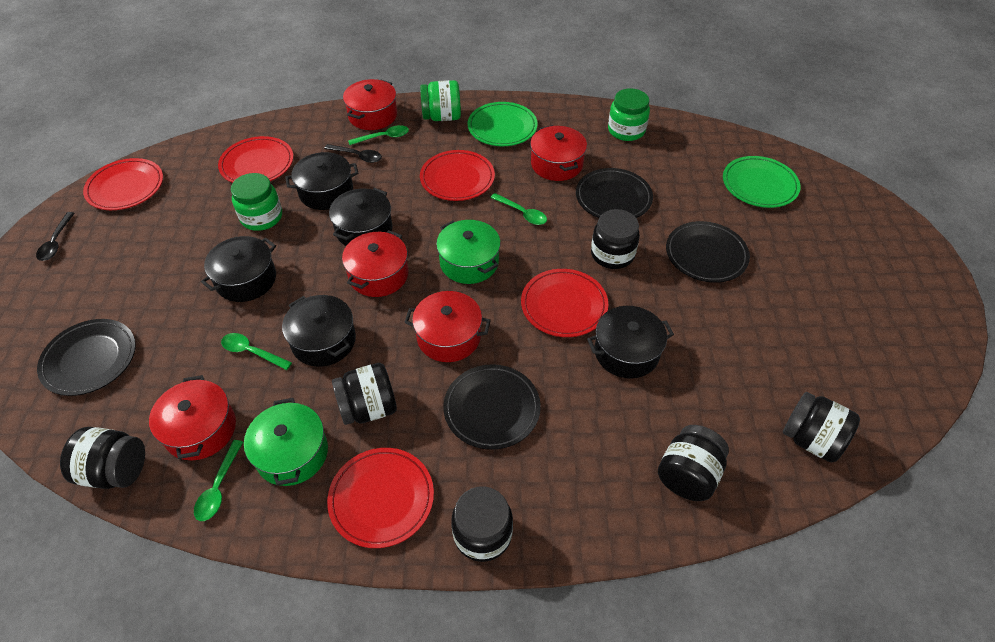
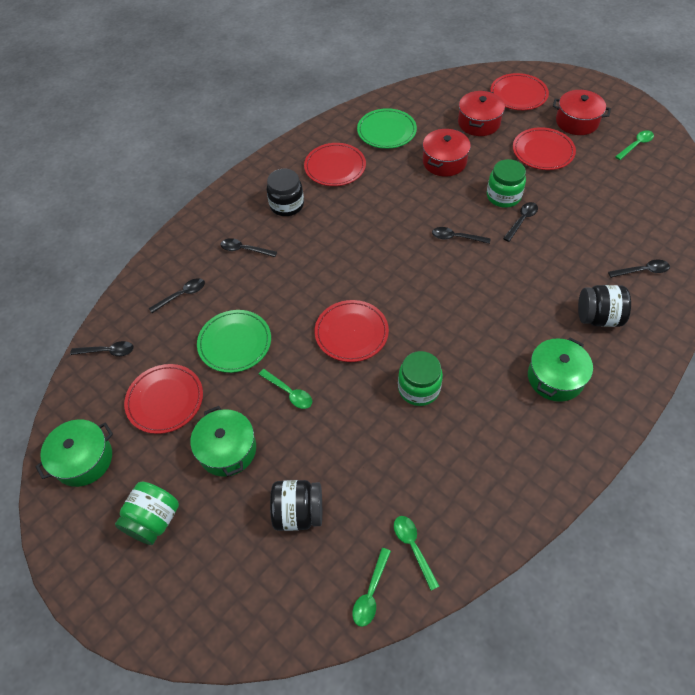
black jar: 6 -> 3
black plate: 4 -> 0
black pot: 5 -> 0
black spoon: 2 -> 6
green pot: 2 -> 3
red pot: 5 -> 3

